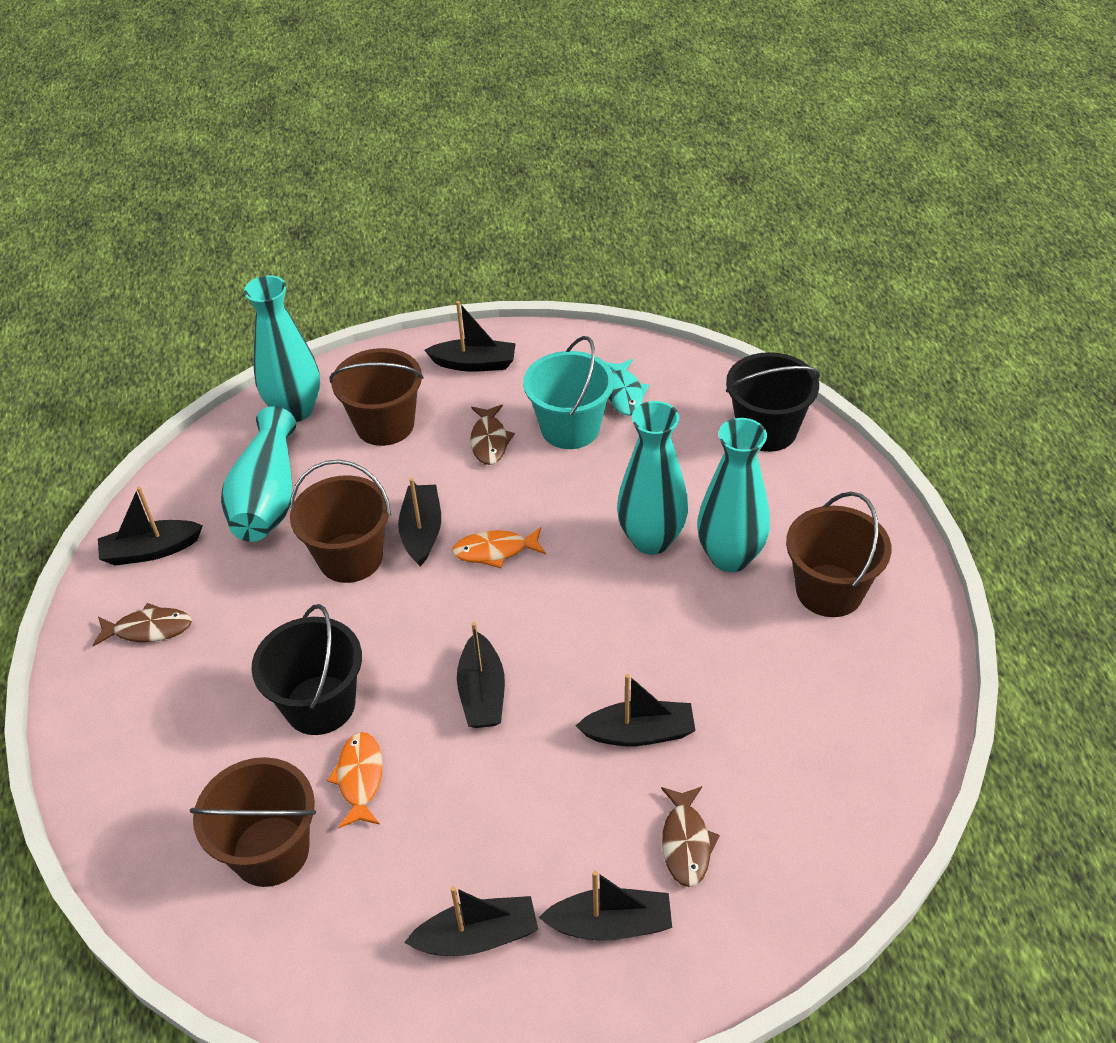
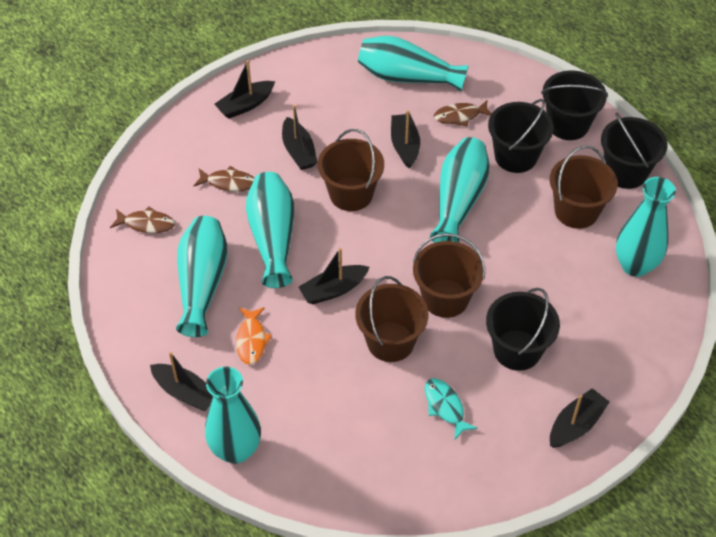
black boat: 7 -> 6
black bucket: 2 -> 4
orange fish: 2 -> 1
turquoise bucket: 1 -> 0
turquoise vase: 4 -> 6

